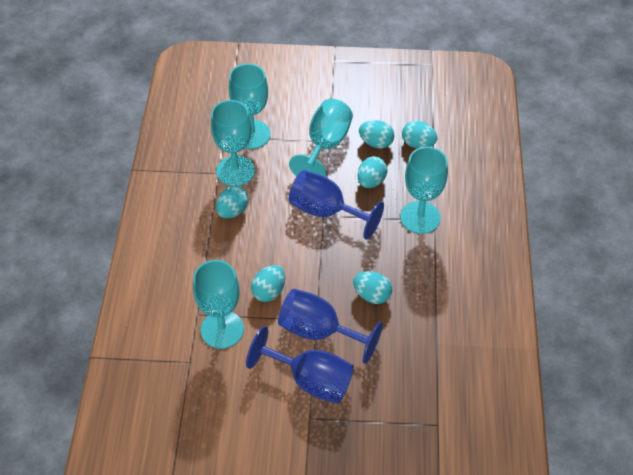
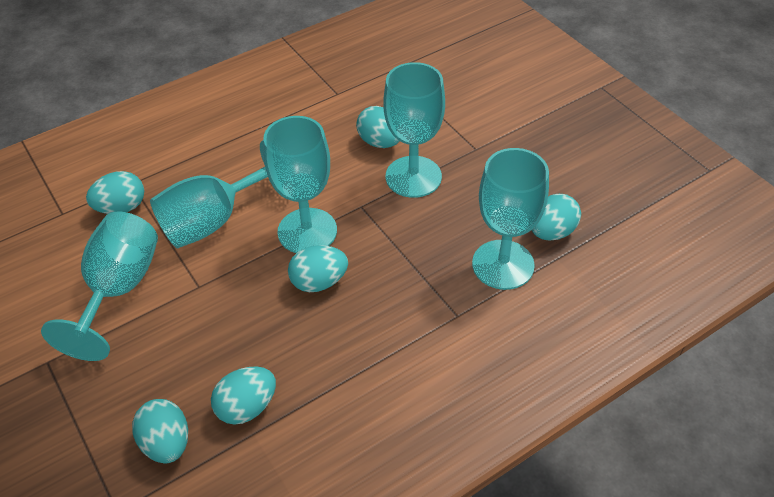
blue goblet: 3 -> 0

